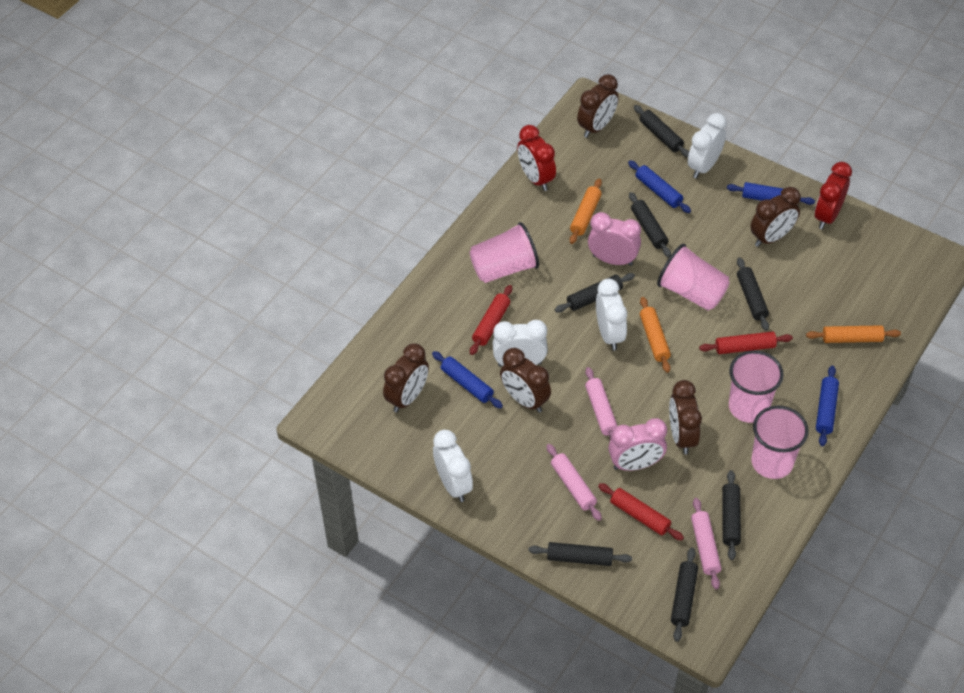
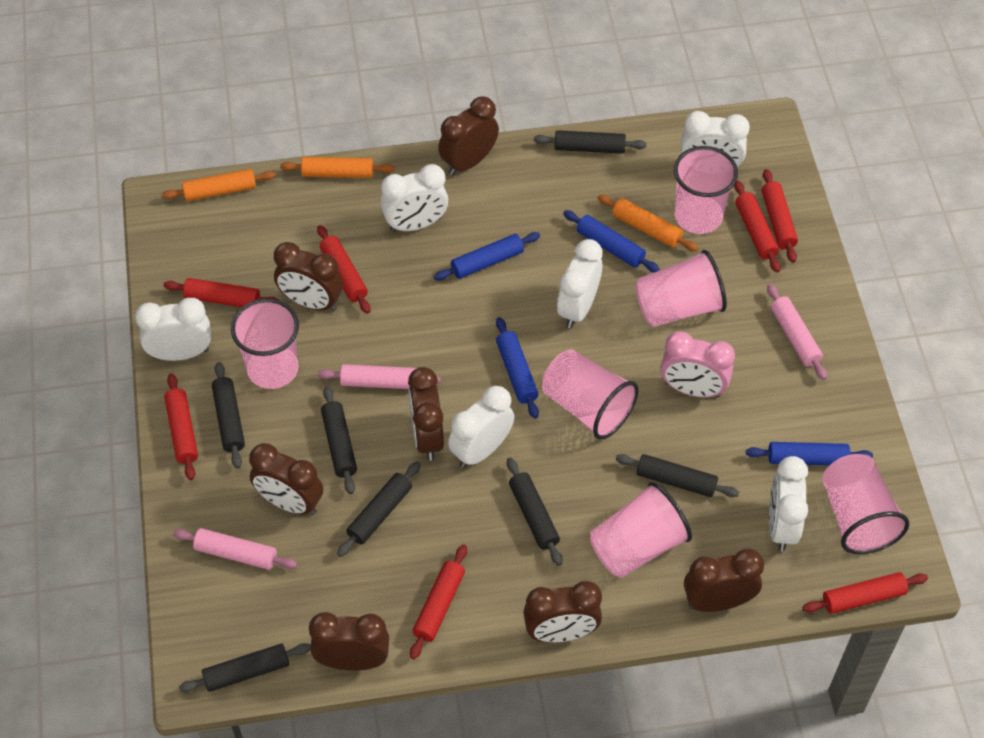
brown clock: 5 -> 7
pink clock: 2 -> 1
pink cup: 4 -> 6
red clock: 2 -> 0
red rolling pin: 3 -> 7
white clock: 4 -> 6

